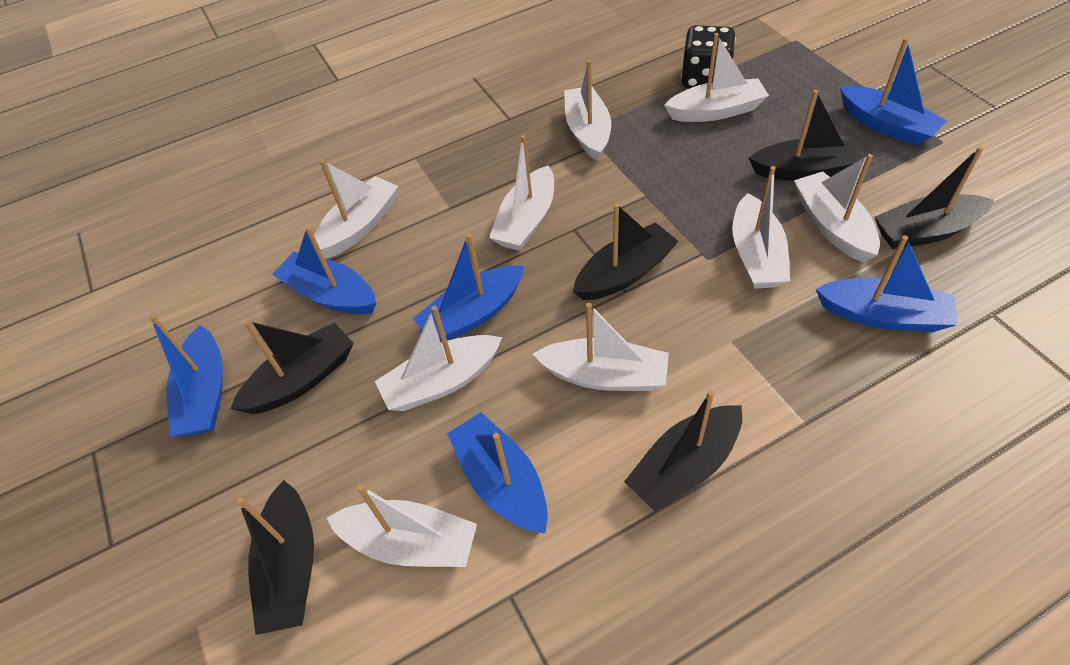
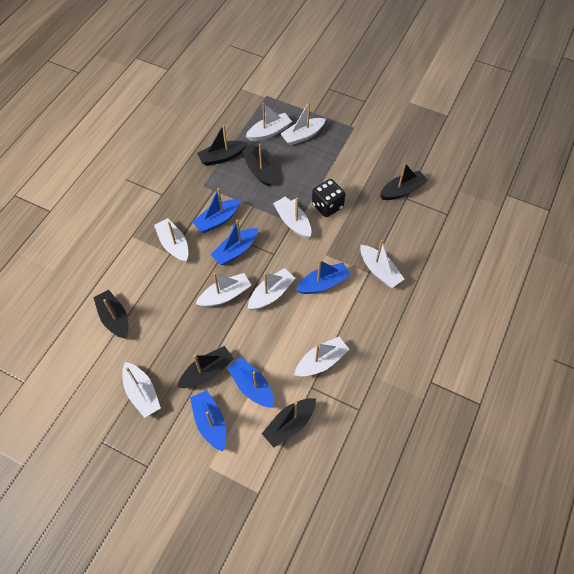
blue boat: 6 -> 5

